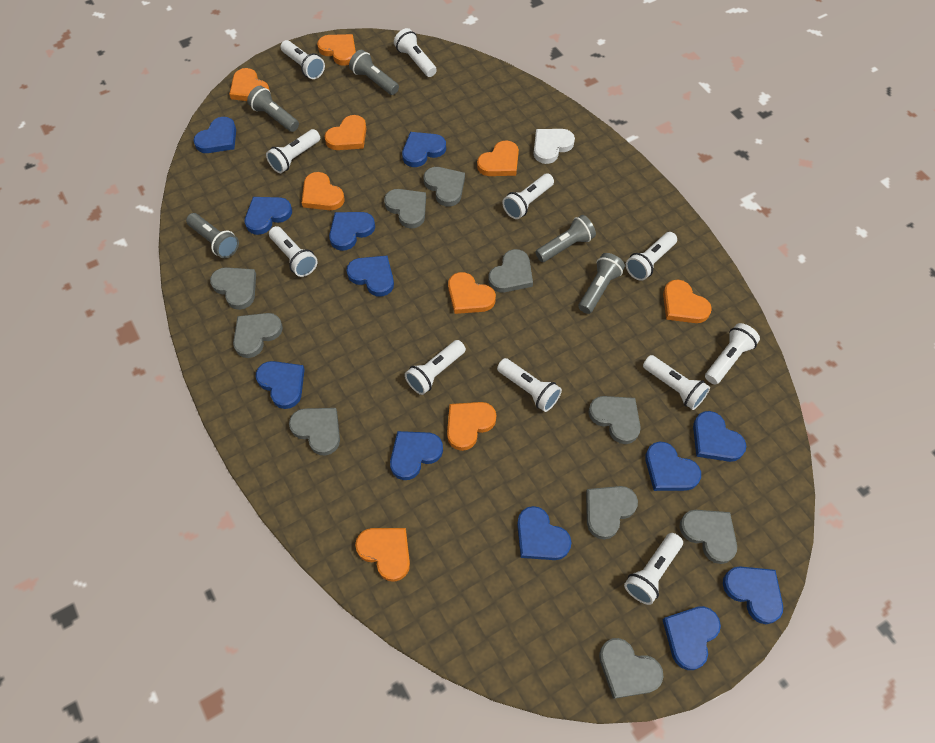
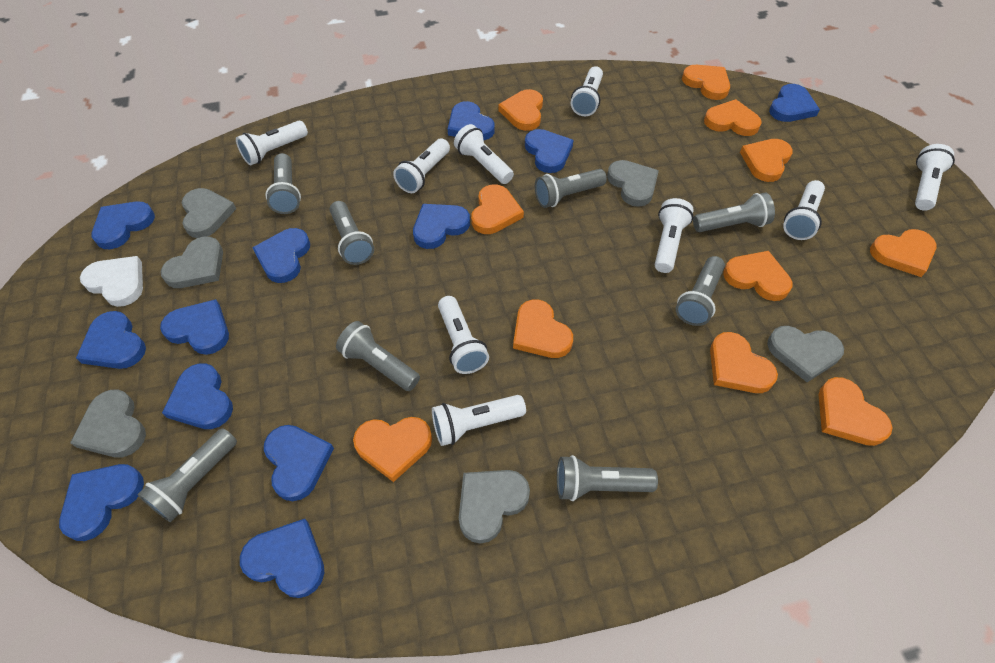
grey flashlight: 5 -> 8
grey heart: 10 -> 6
orange heart: 9 -> 11
white flashlight: 11 -> 9

